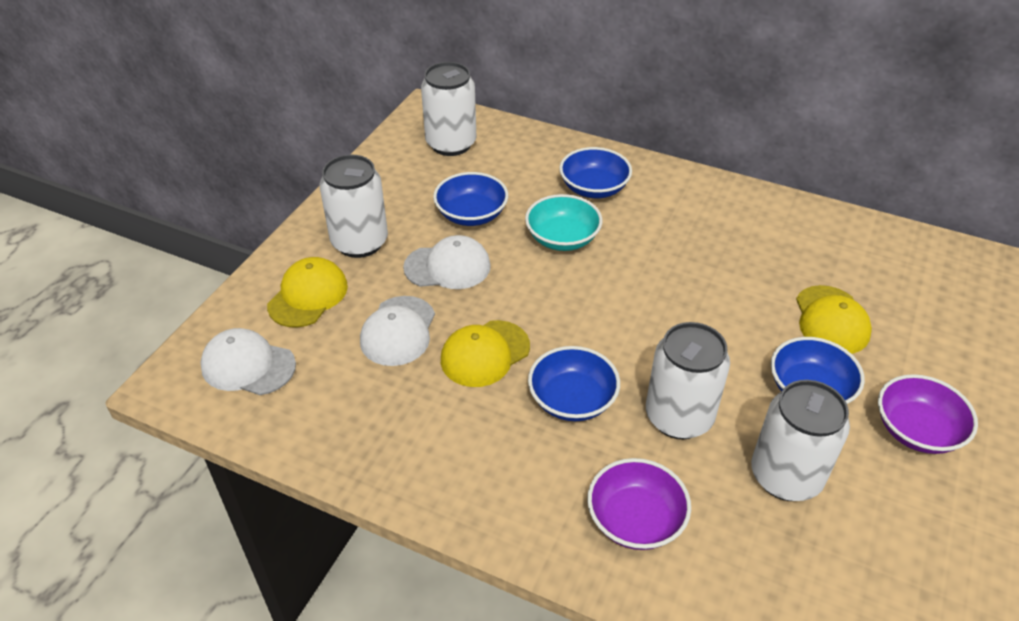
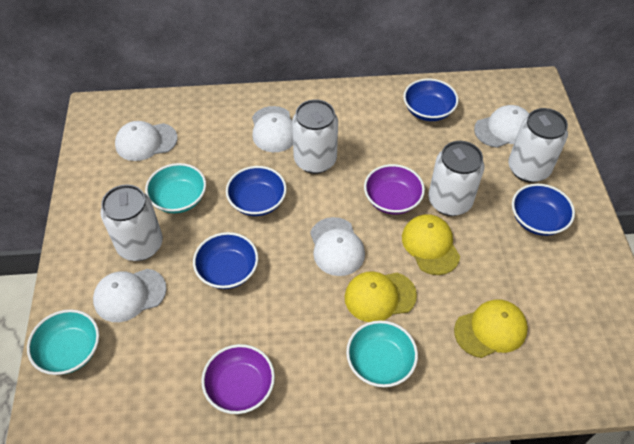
turquoise bowl: 1 -> 3
white cap: 3 -> 5

